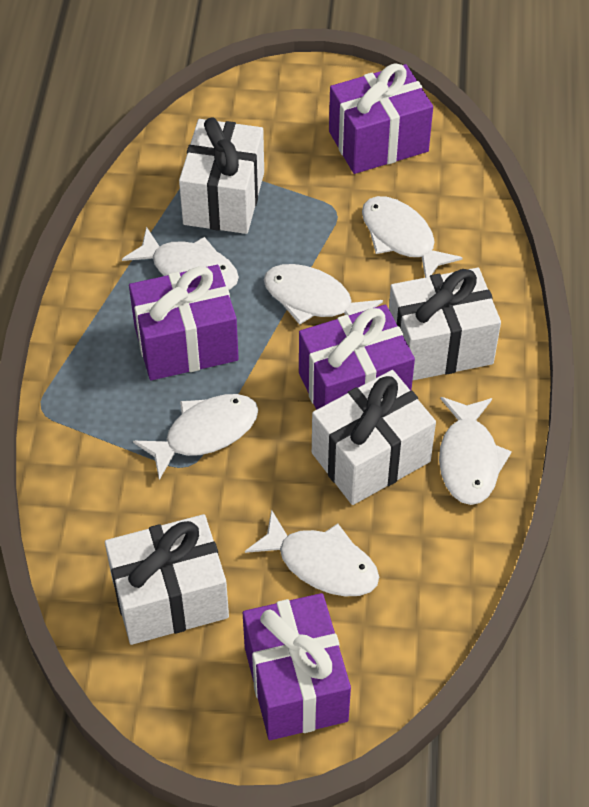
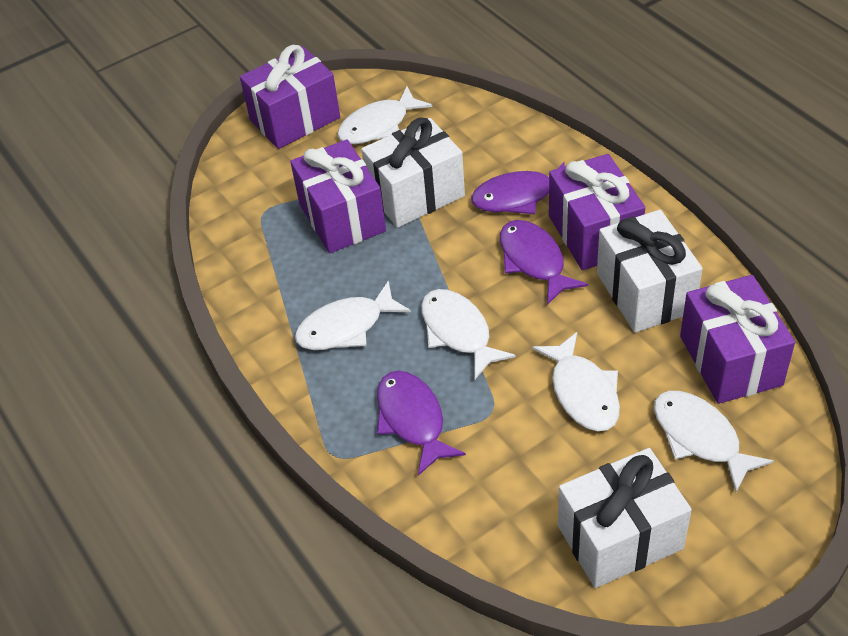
purple fish: 0 -> 3
white fish: 6 -> 5
white gift: 4 -> 3

